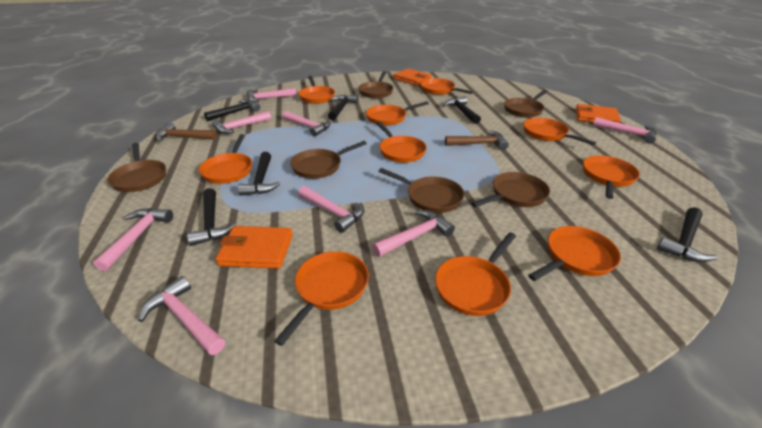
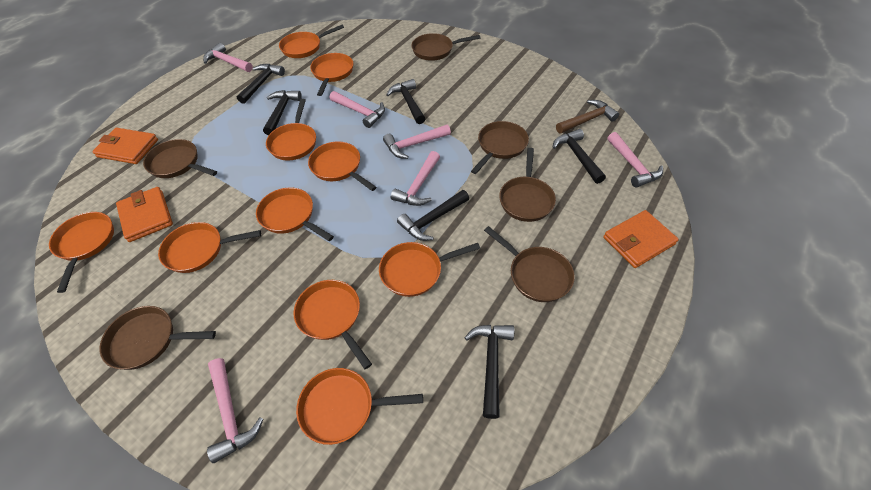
brown hammer: 2 -> 1
pink hammer: 8 -> 6

